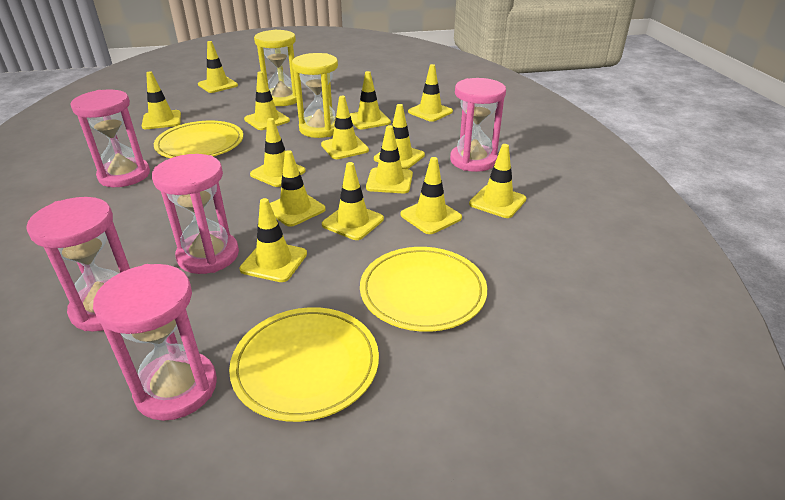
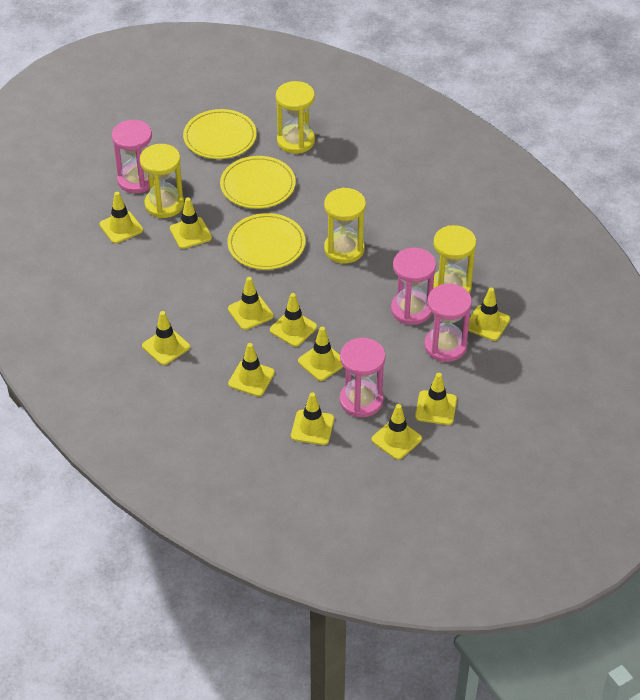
pink hourglass: 5 -> 4
yellow hourglass: 2 -> 4
yellow traffic cone: 14 -> 11

